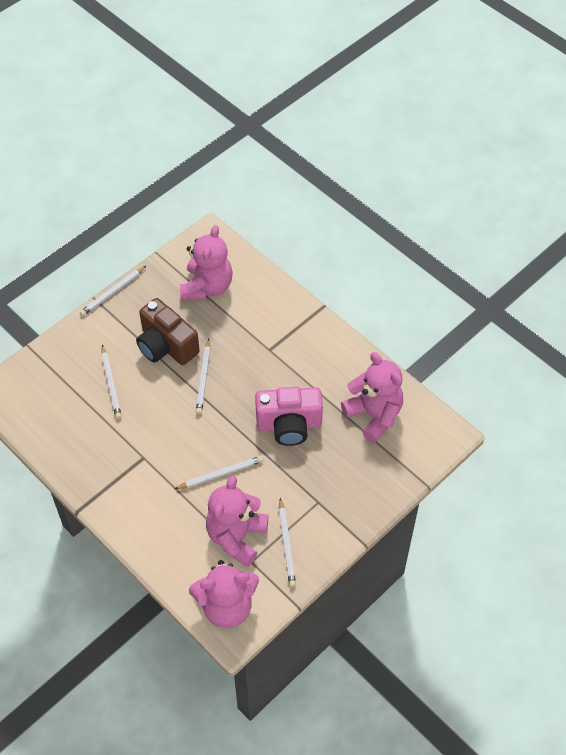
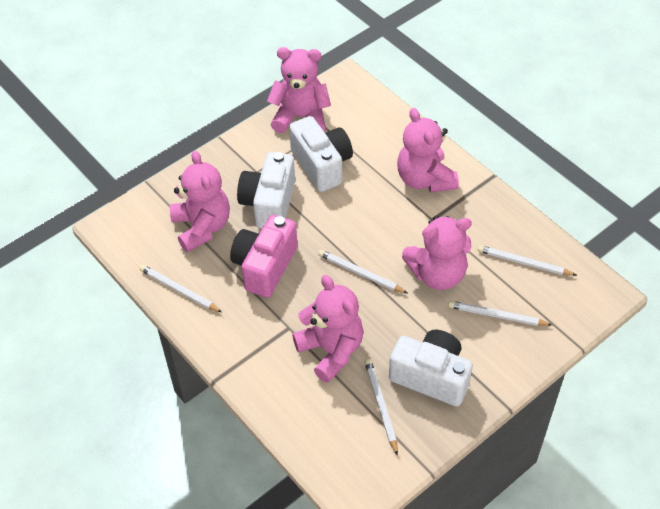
brown camera: 1 -> 0
pink teddy bear: 4 -> 5
white camera: 0 -> 3

